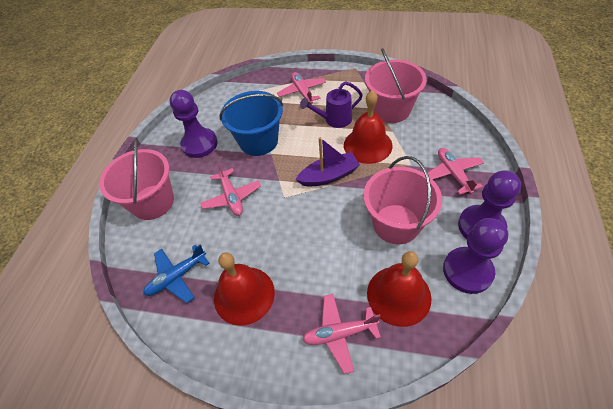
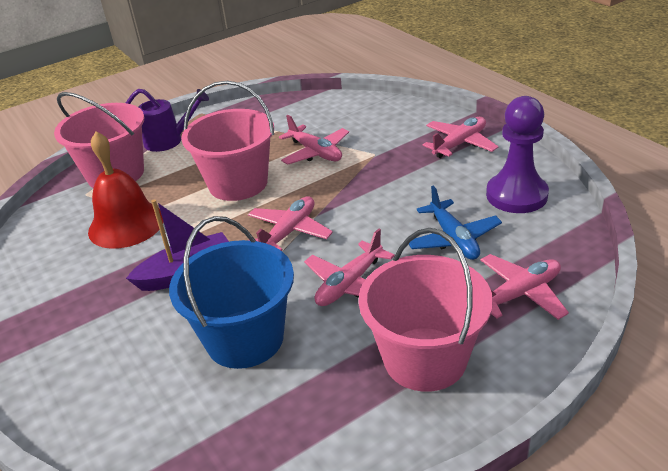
pink plane: 4 -> 5
purple pawn: 3 -> 1
red bell: 3 -> 1

